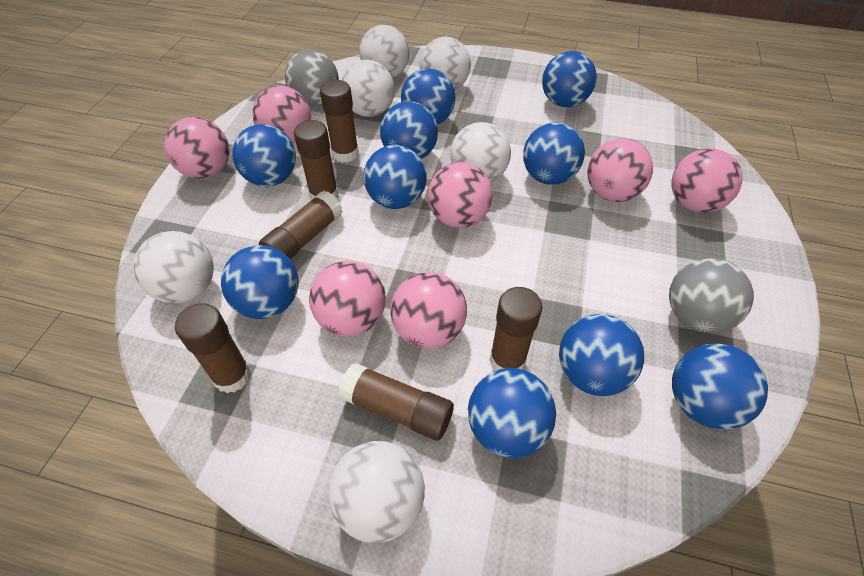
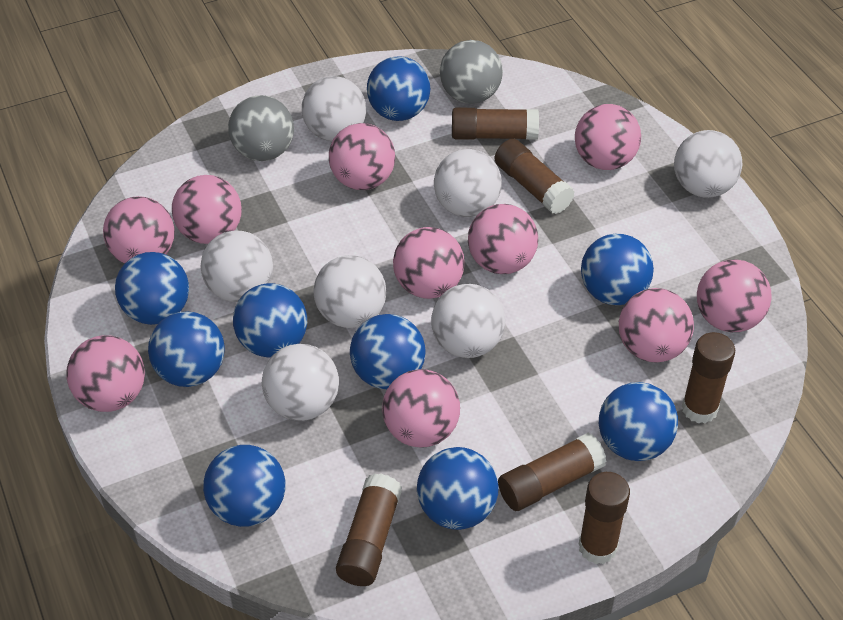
blue ball: 10 -> 9
pink ball: 7 -> 10
white ball: 6 -> 7

